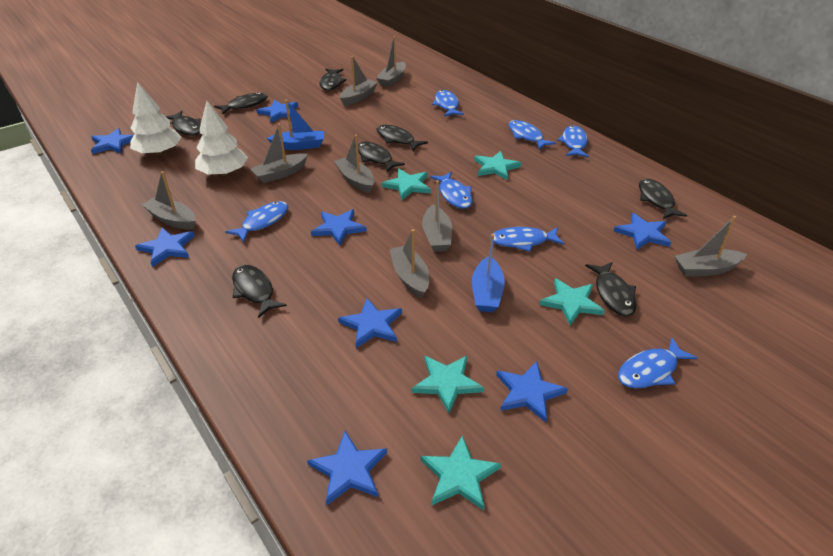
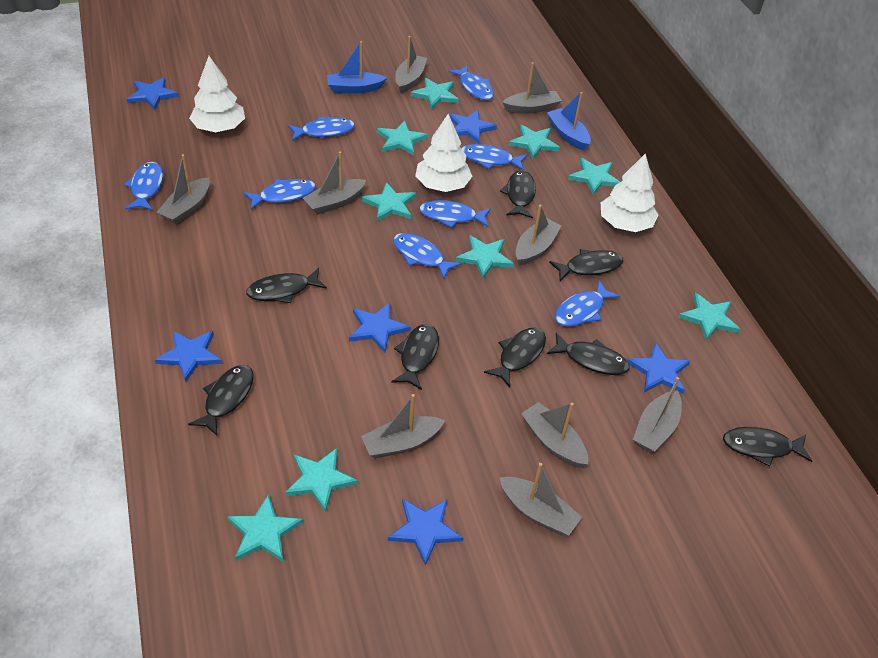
blue fish: 7 -> 8
blue star: 8 -> 6
grey boat: 8 -> 9
turquoise star: 5 -> 9
white tree: 2 -> 3

